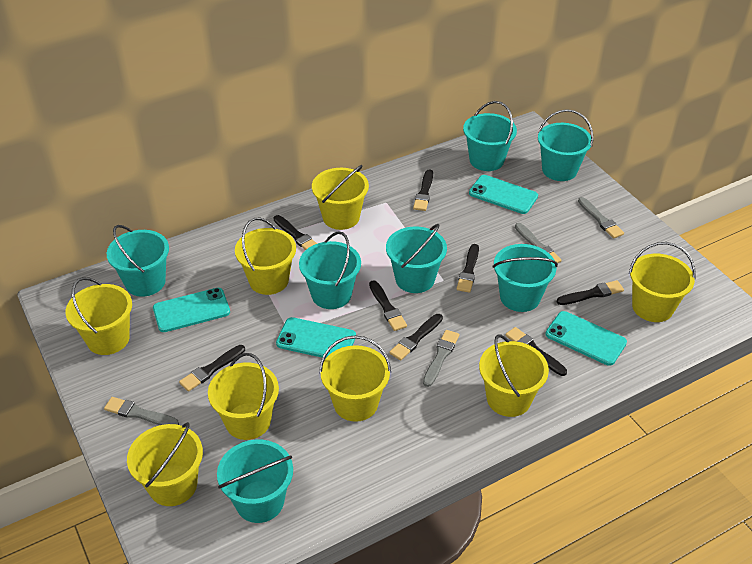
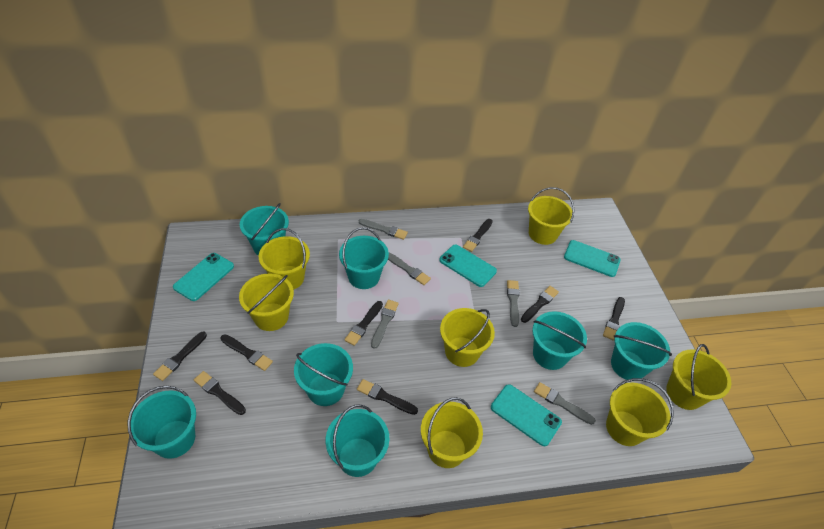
grey brush: 4 -> 5
yellow bucket: 8 -> 7

